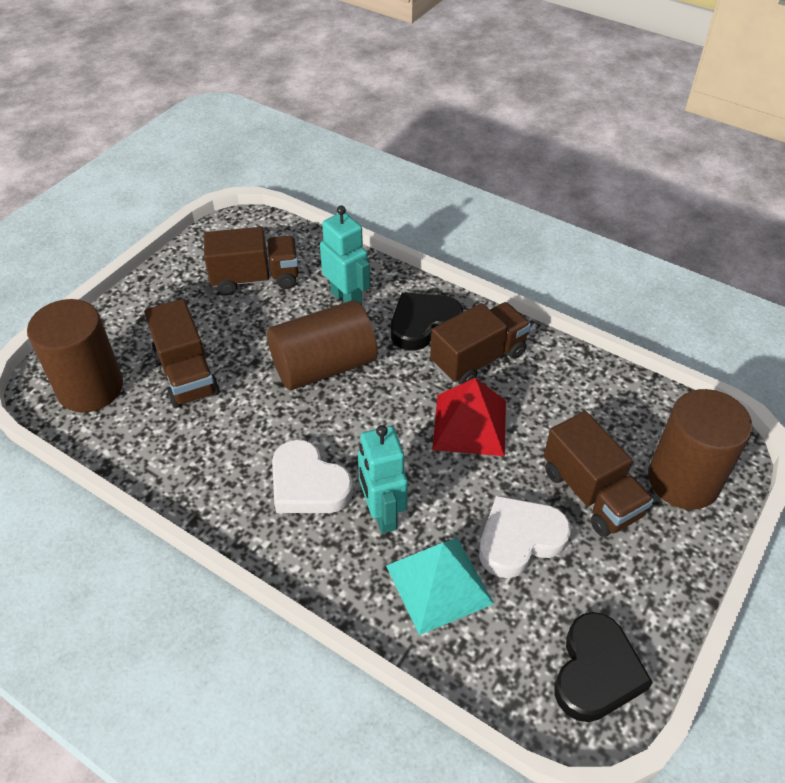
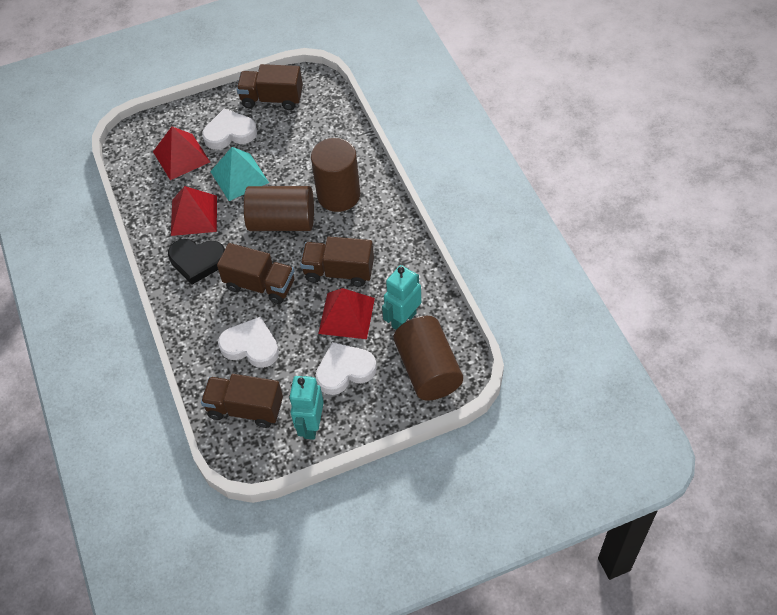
black heart: 2 -> 1
red pyramid: 1 -> 3
white heart: 2 -> 3

